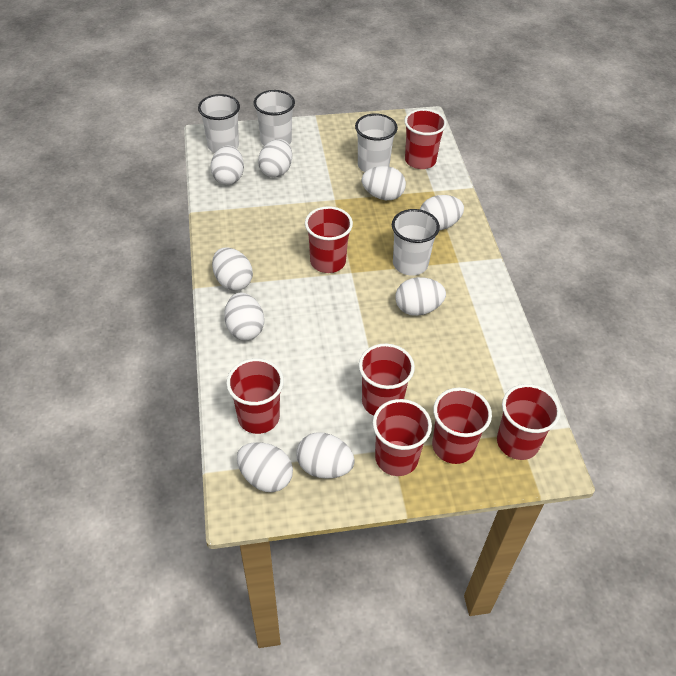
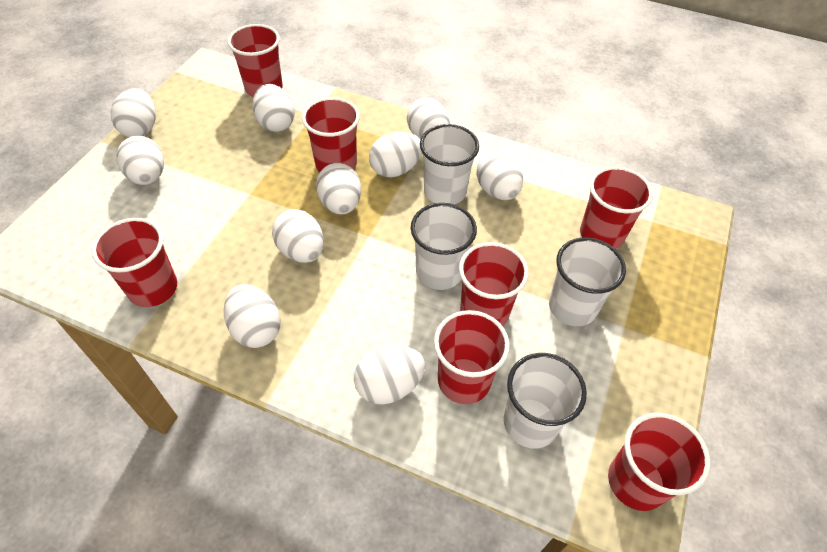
white egg: 9 -> 10

